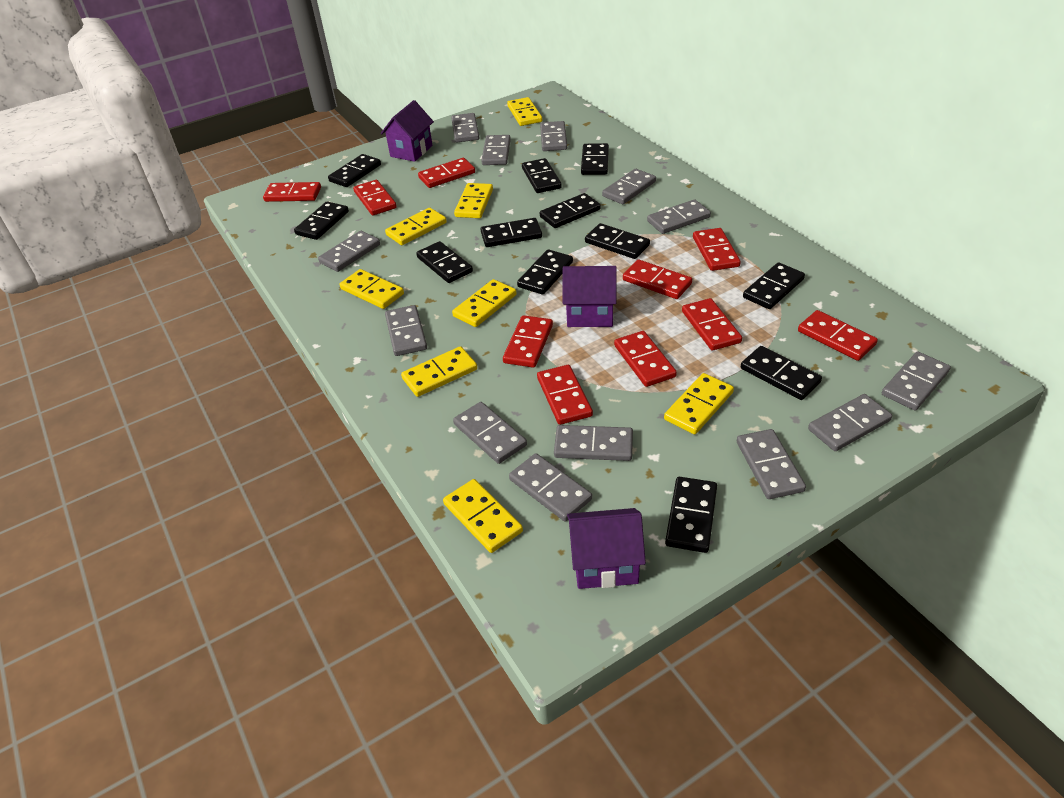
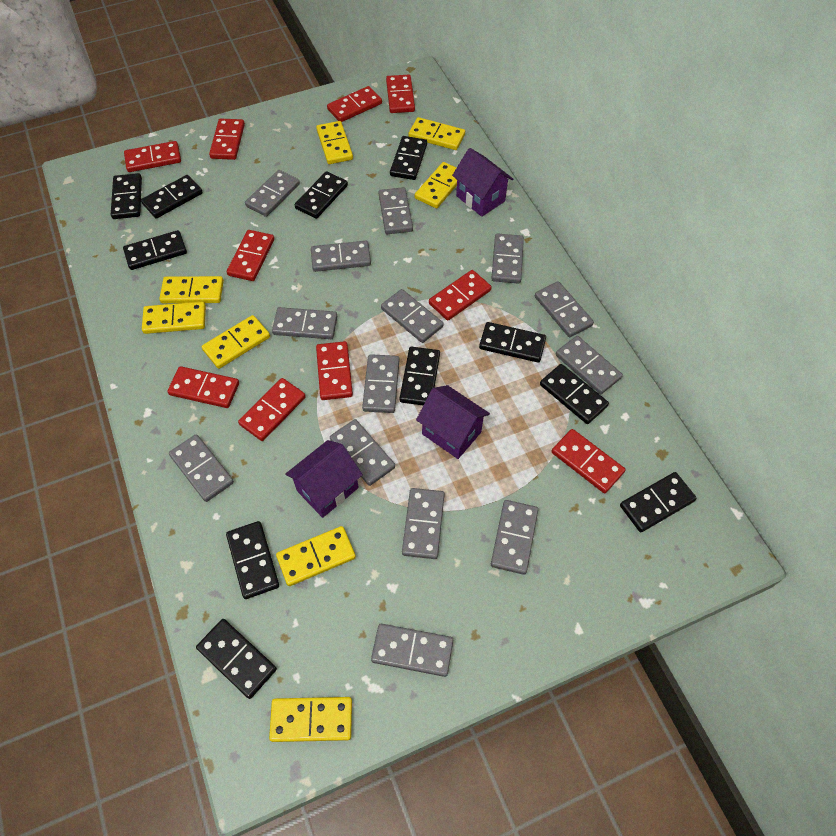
black domino: 12 -> 11
grey domino: 13 -> 14

